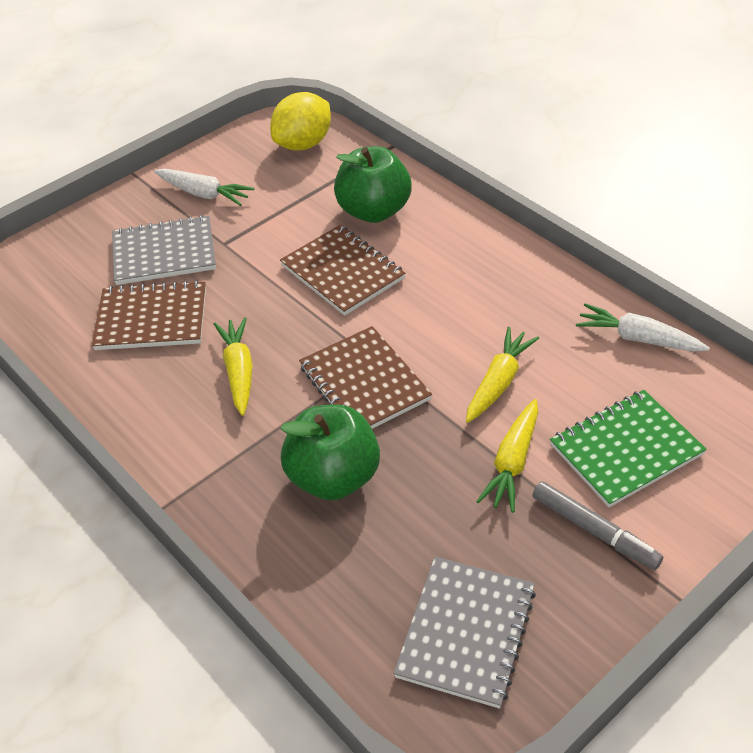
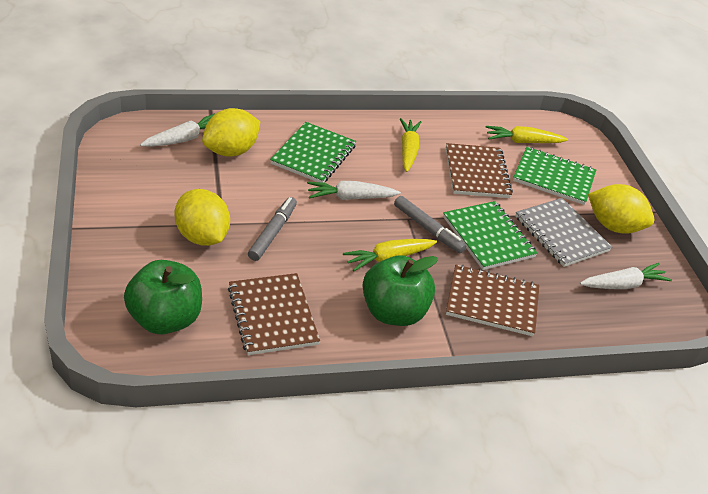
green notebook: 1 -> 3
grey marker: 1 -> 2
grey notebook: 2 -> 1
white carrot: 2 -> 3
yellow lemon: 1 -> 3

